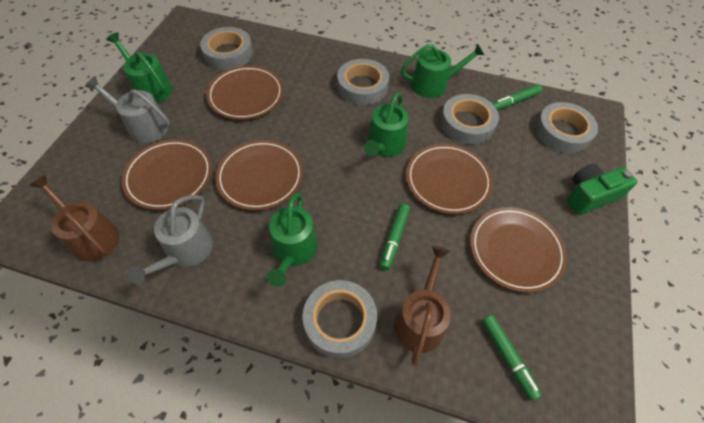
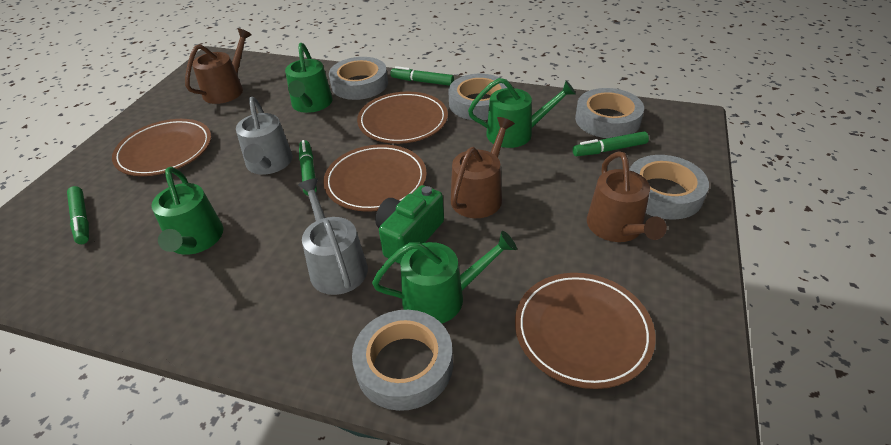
brown plate: 5 -> 4
brown watering can: 2 -> 3
green marker: 3 -> 4

